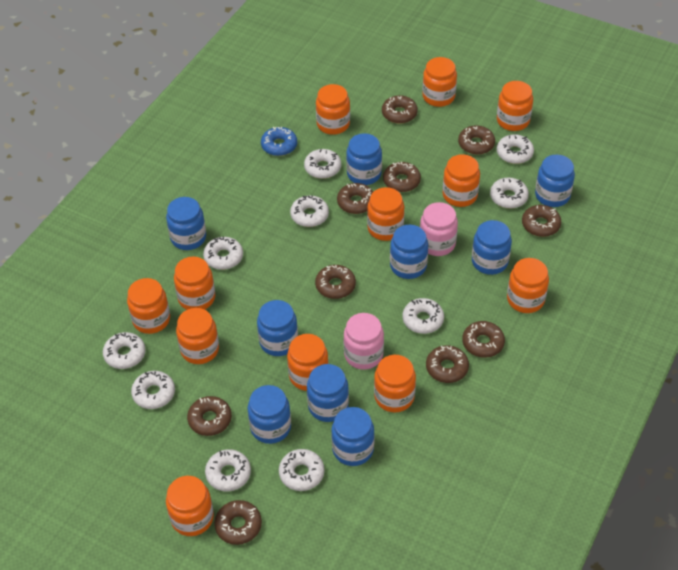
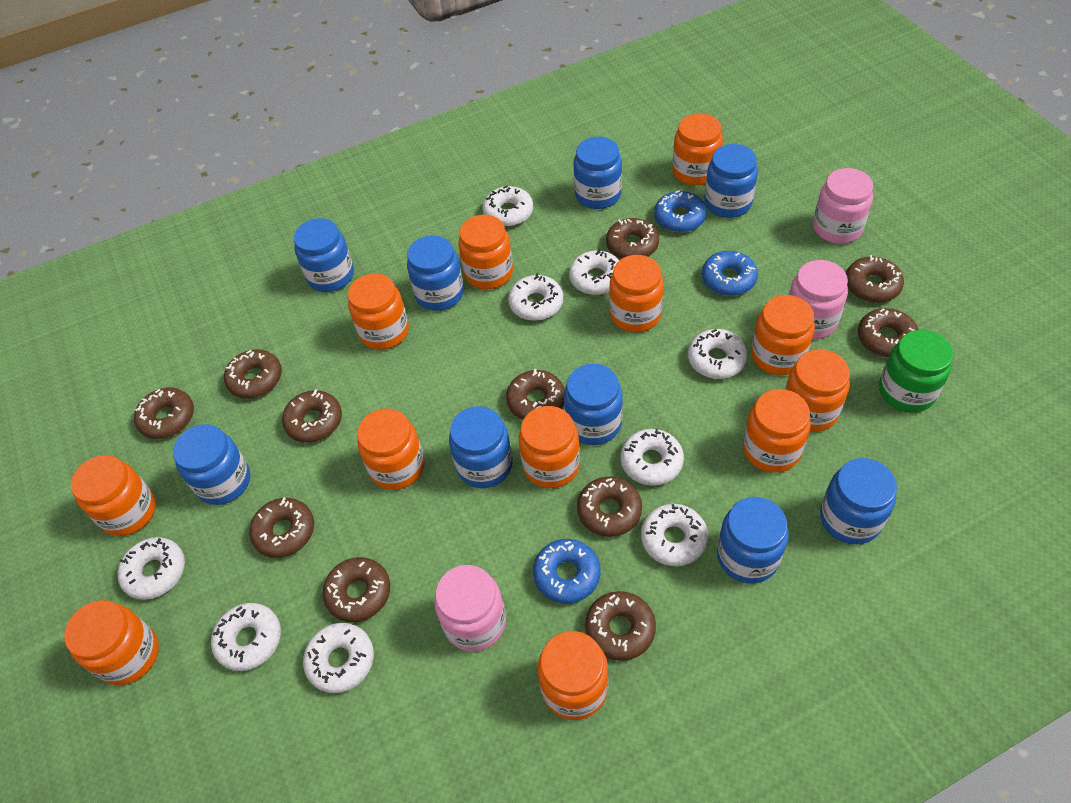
blue donut: 1 -> 3
brown donut: 10 -> 11
green jar: 0 -> 1
pink jar: 2 -> 3
white donut: 10 -> 9

